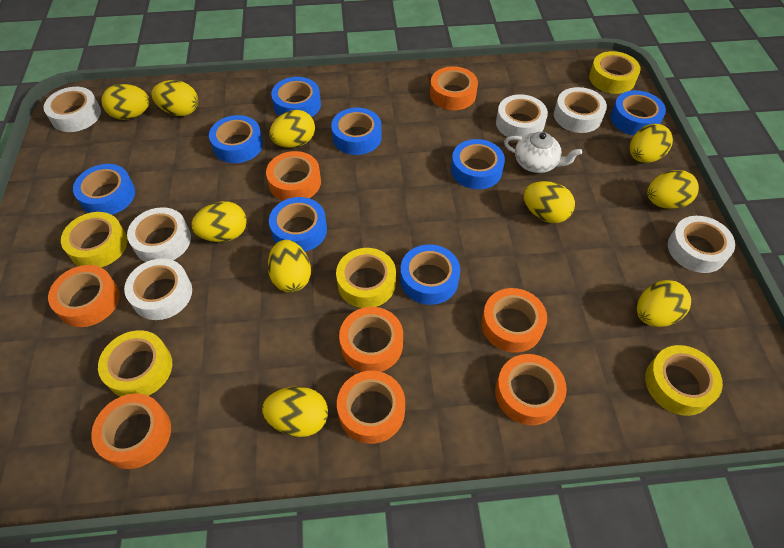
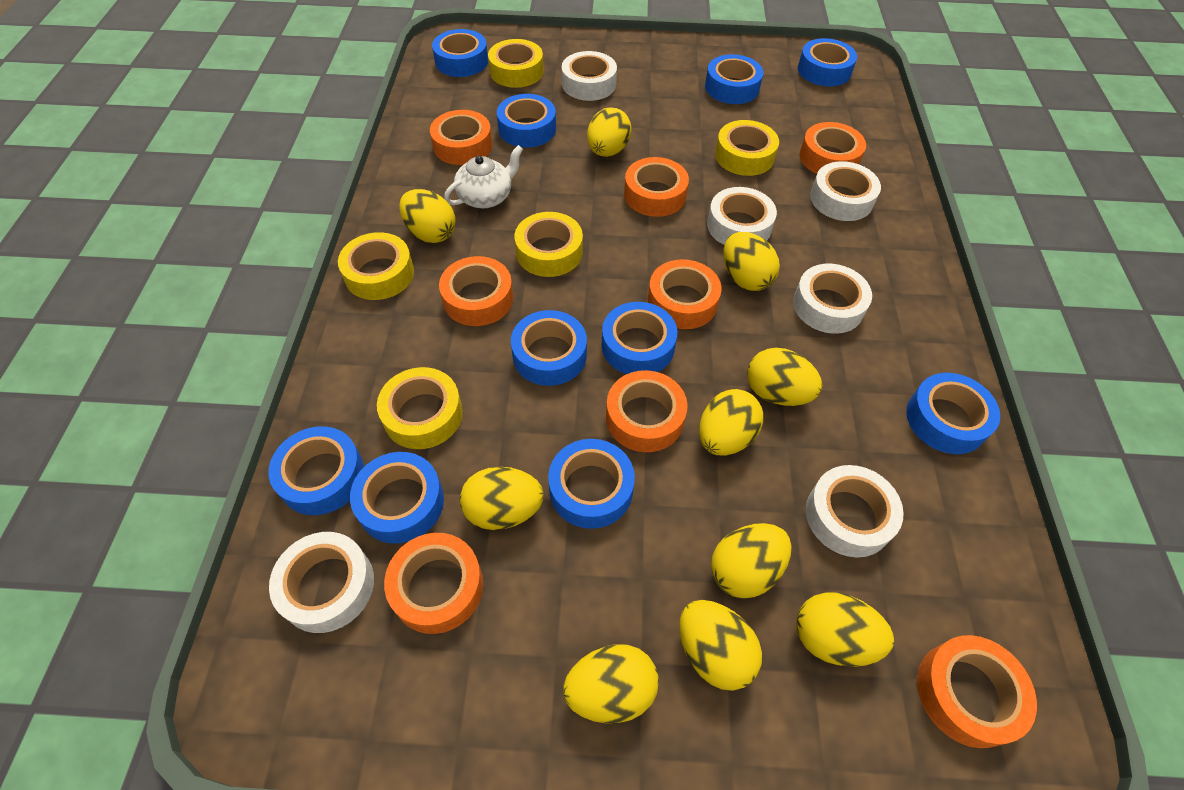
blue tape: 8 -> 10

